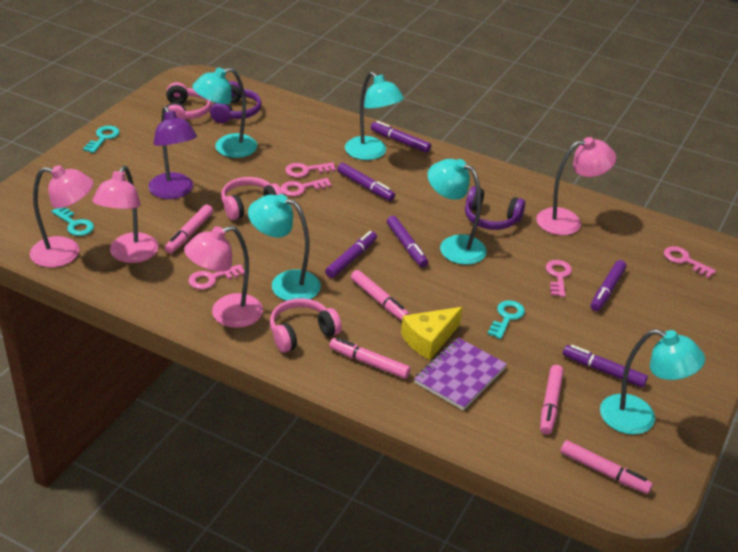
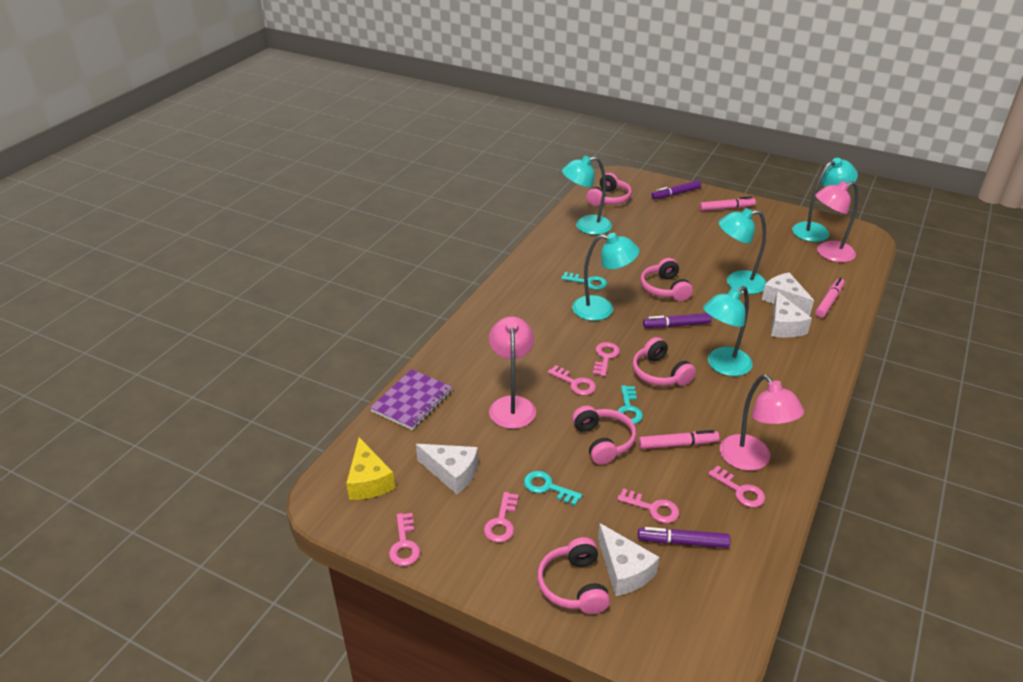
pink headphones: 3 -> 5
pink key: 5 -> 6
pink lamp: 4 -> 3
pink marker: 5 -> 3
purple headphones: 2 -> 0
purple lamp: 1 -> 0
purple marker: 6 -> 3
white cheese: 0 -> 4

